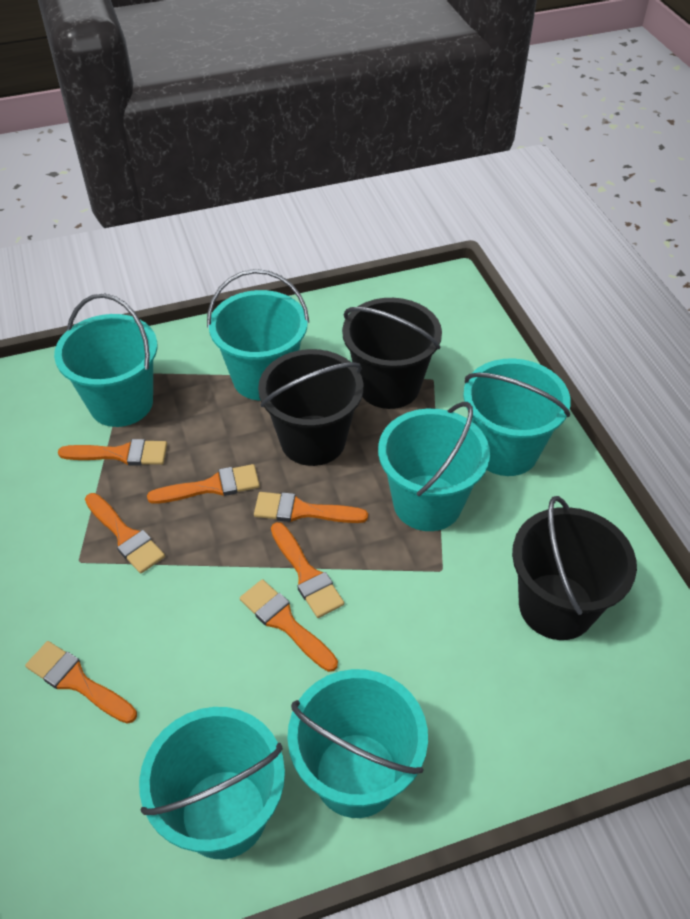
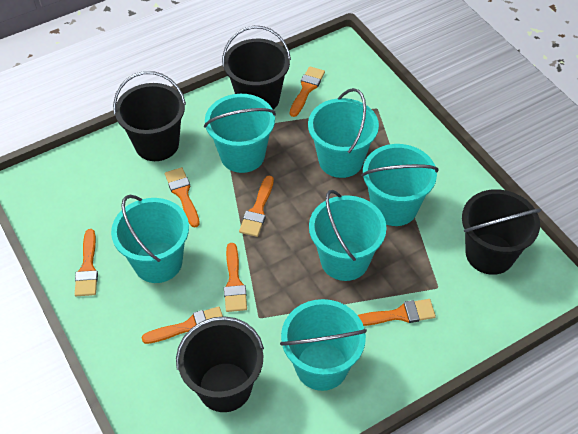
black bucket: 3 -> 4

